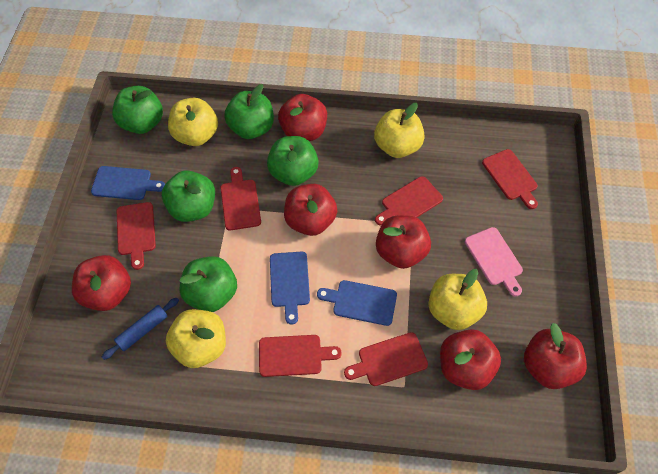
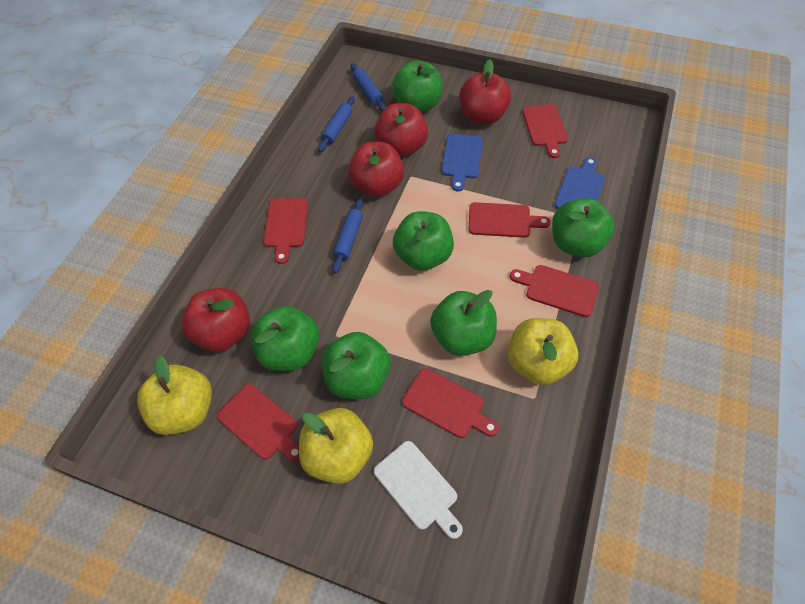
blue cutting board: 3 -> 2
blue rolling pin: 1 -> 3
green apple: 5 -> 6
pink cutting board: 1 -> 0
red apple: 6 -> 4
white cutting board: 0 -> 1
yellow apple: 4 -> 3

